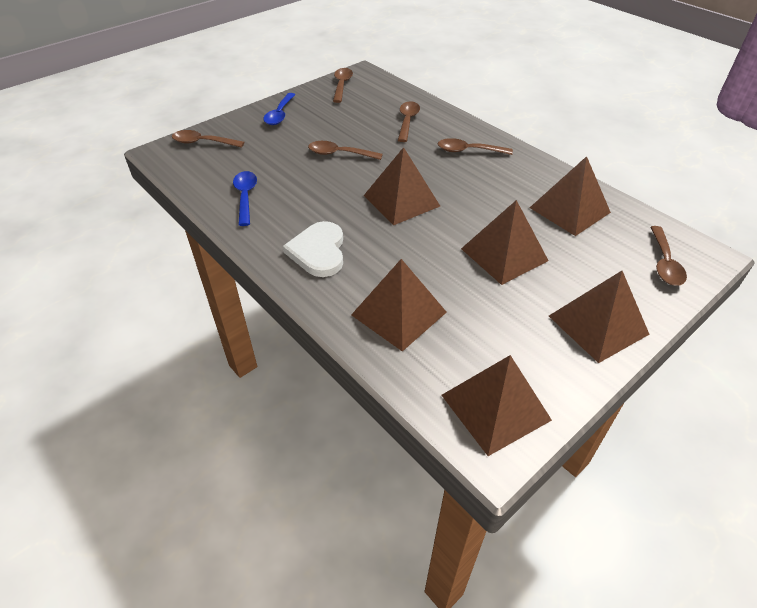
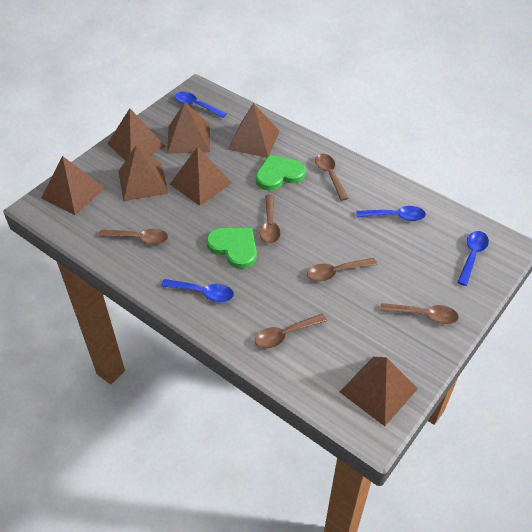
blue spoon: 2 -> 4
brown pyramid: 6 -> 7
green heart: 0 -> 2
white heart: 1 -> 0

